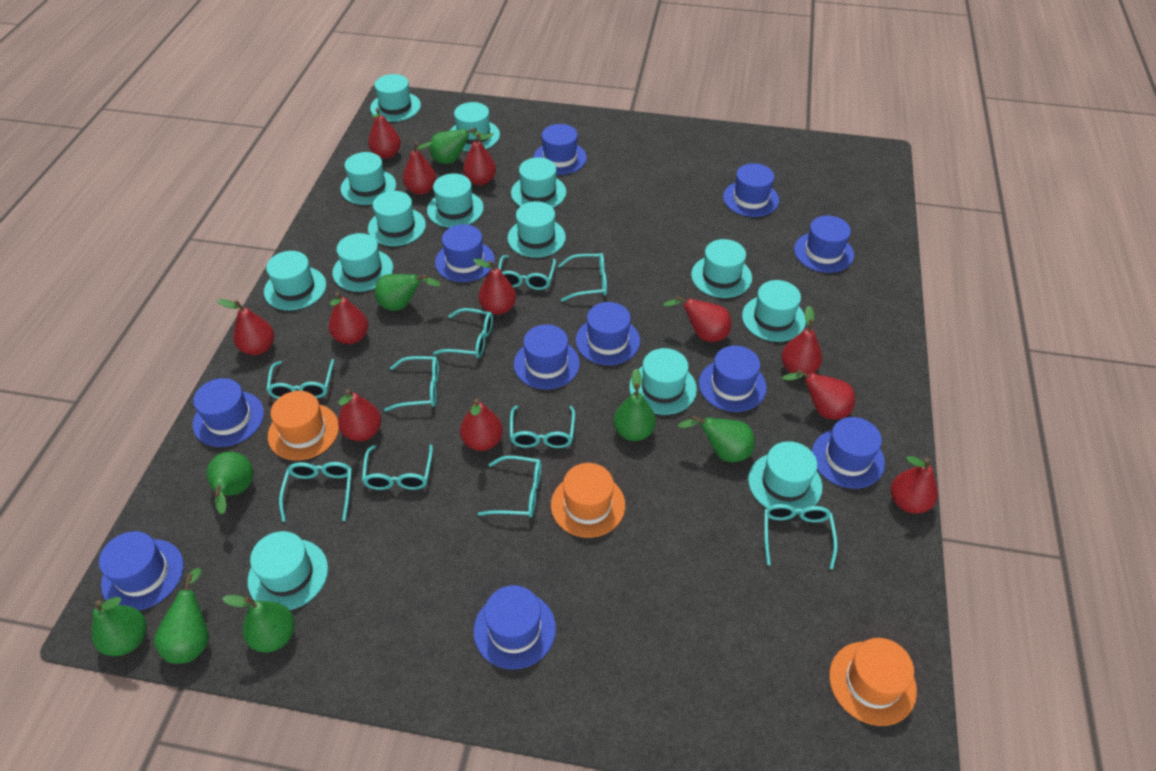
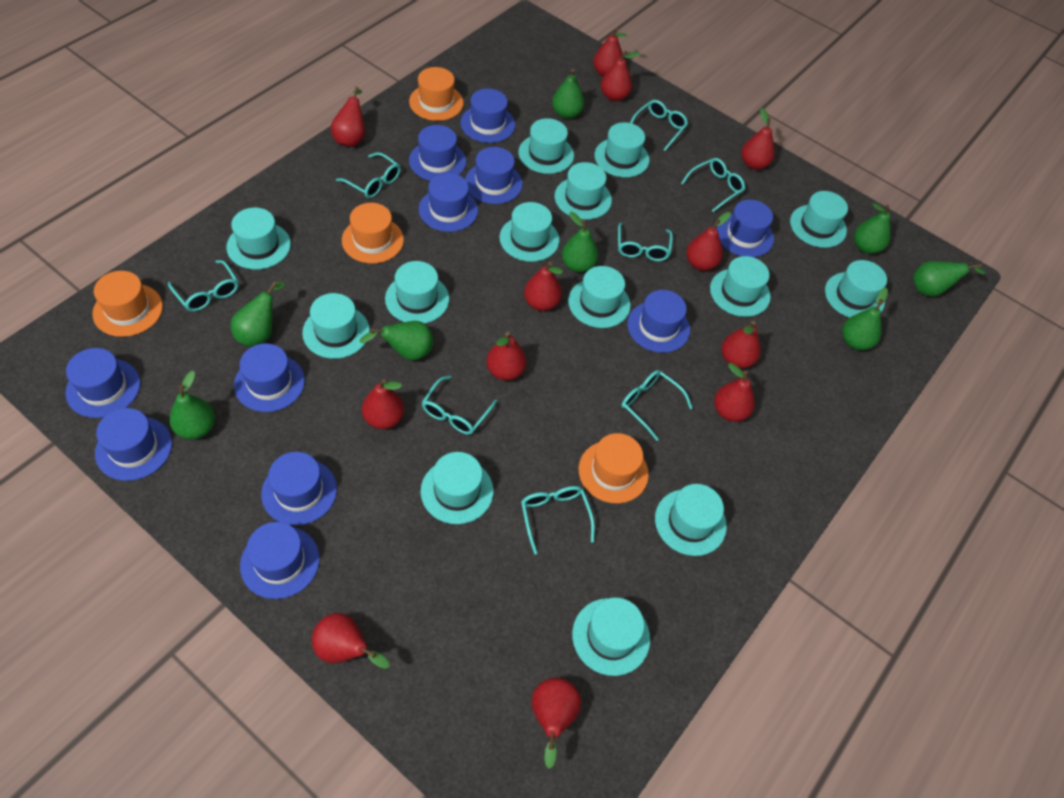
orange hat: 3 -> 4
turquoise glasses: 10 -> 8

